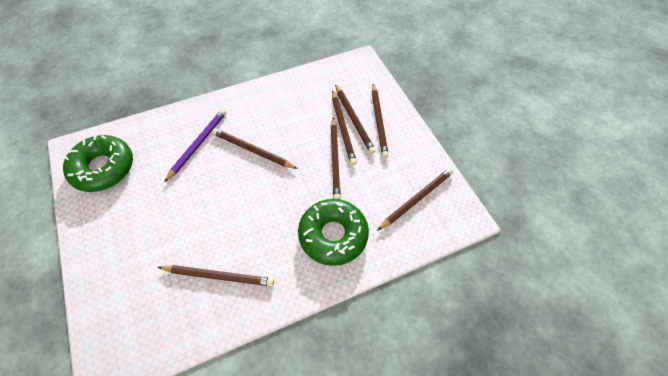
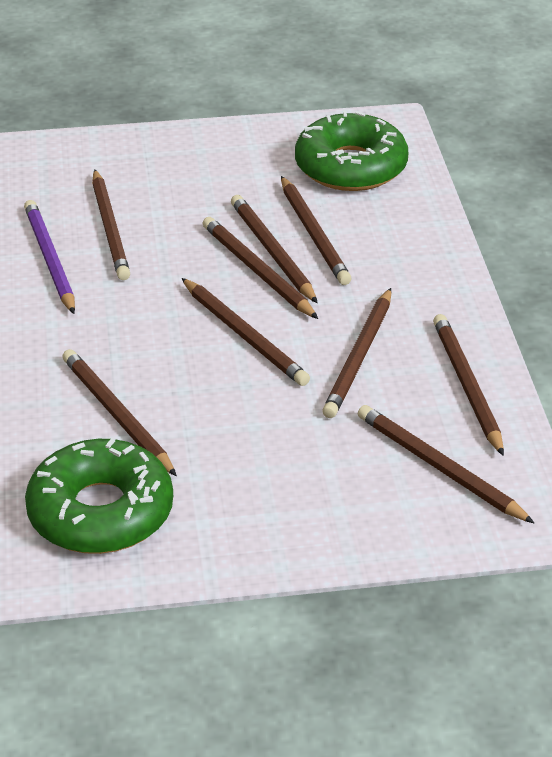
brown pencil: 7 -> 9

